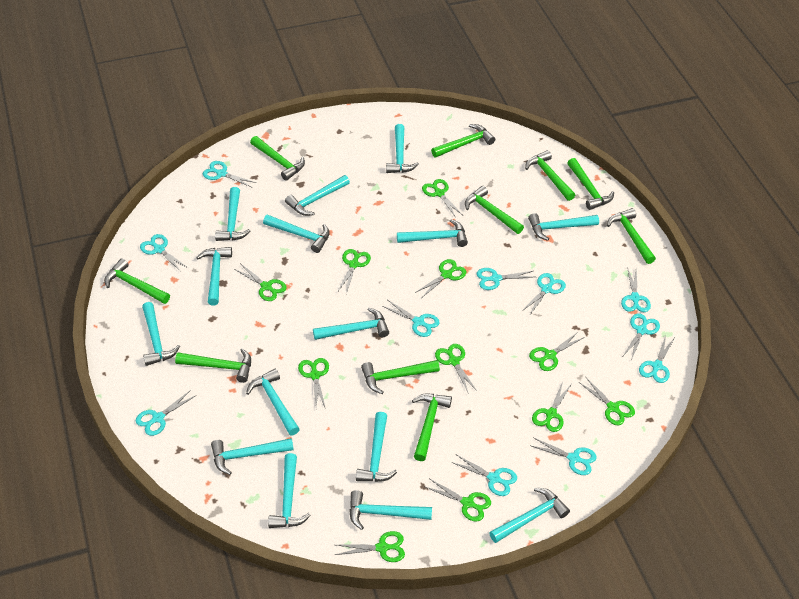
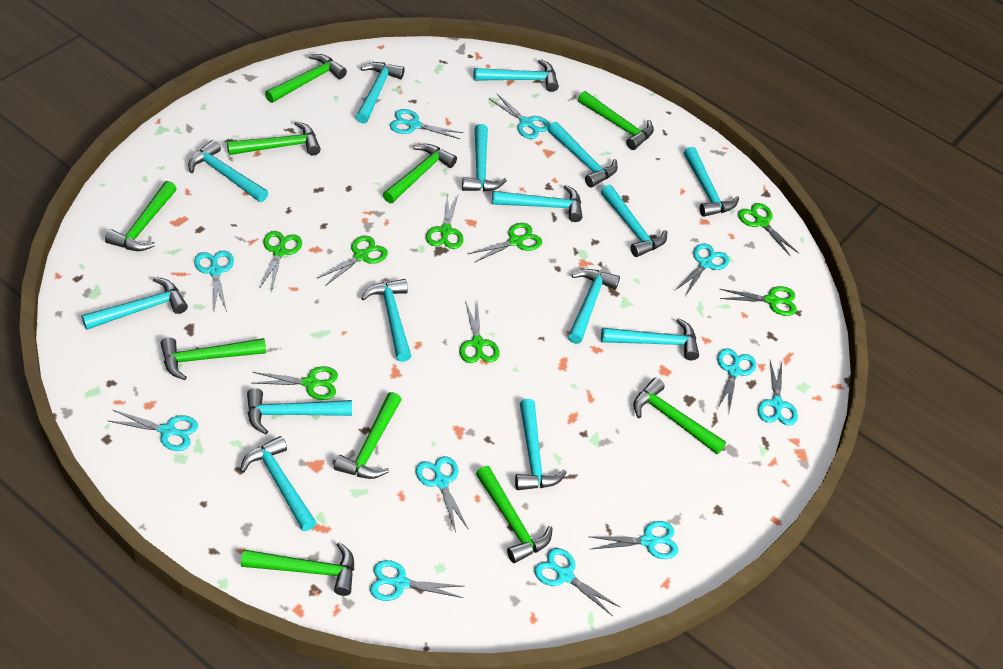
green scissors: 11 -> 8

